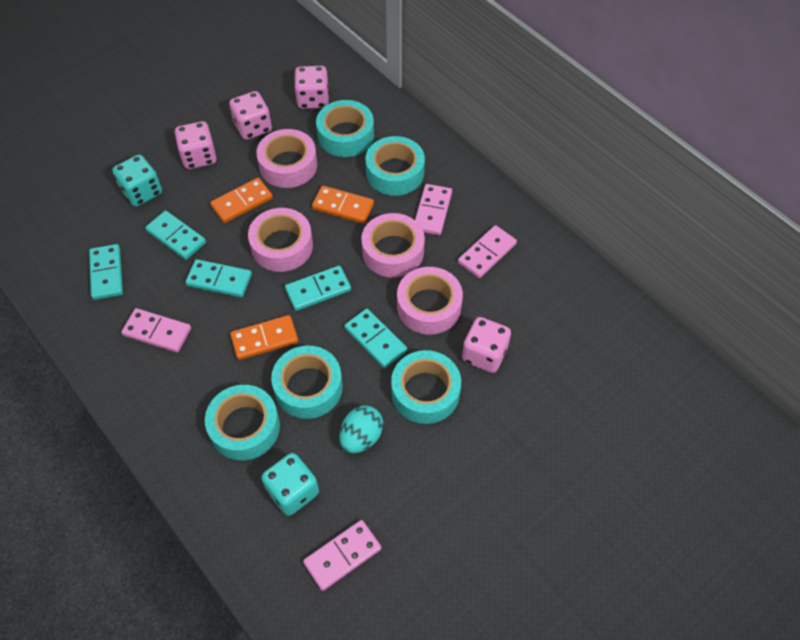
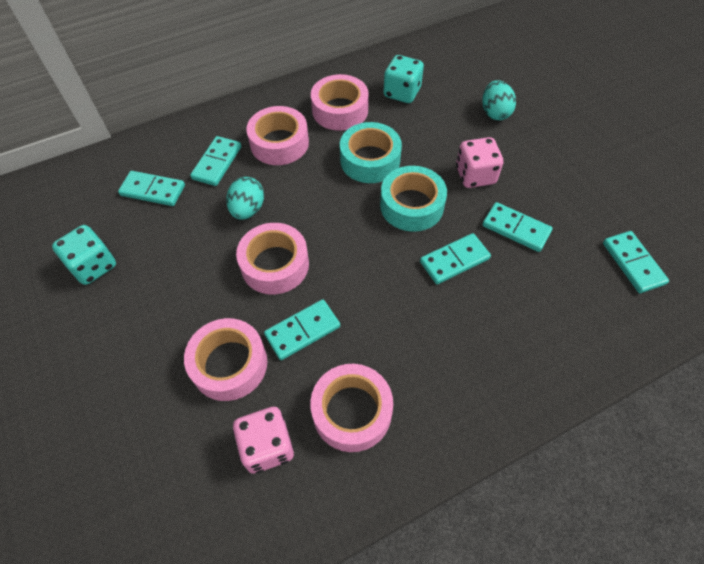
orange domino: 3 -> 0
pink dice: 4 -> 2
pink domino: 4 -> 0
pink tape: 4 -> 5
turquoise domino: 5 -> 6
turquoise egg: 1 -> 2
turquoise tape: 5 -> 2

